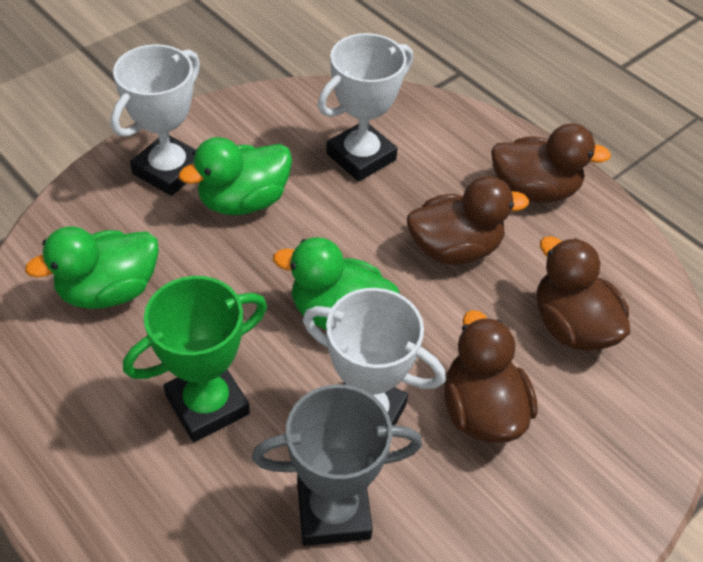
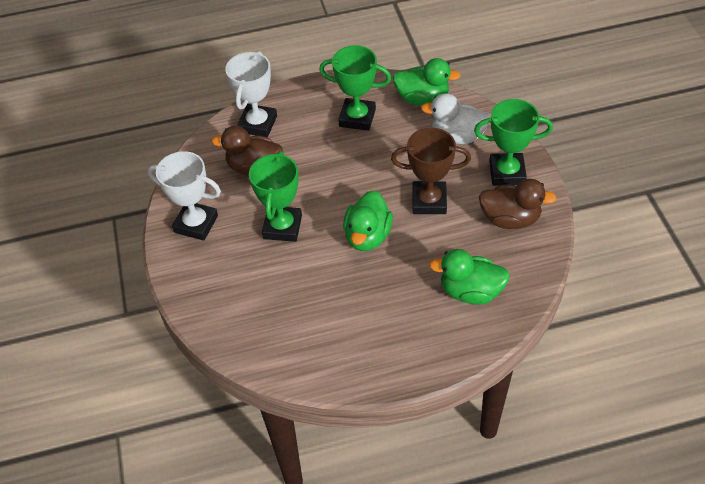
brown duck: 4 -> 2
brown trophy: 0 -> 1
green trophy: 1 -> 3
grey trophy: 1 -> 0
white duck: 0 -> 1
white trophy: 3 -> 2

